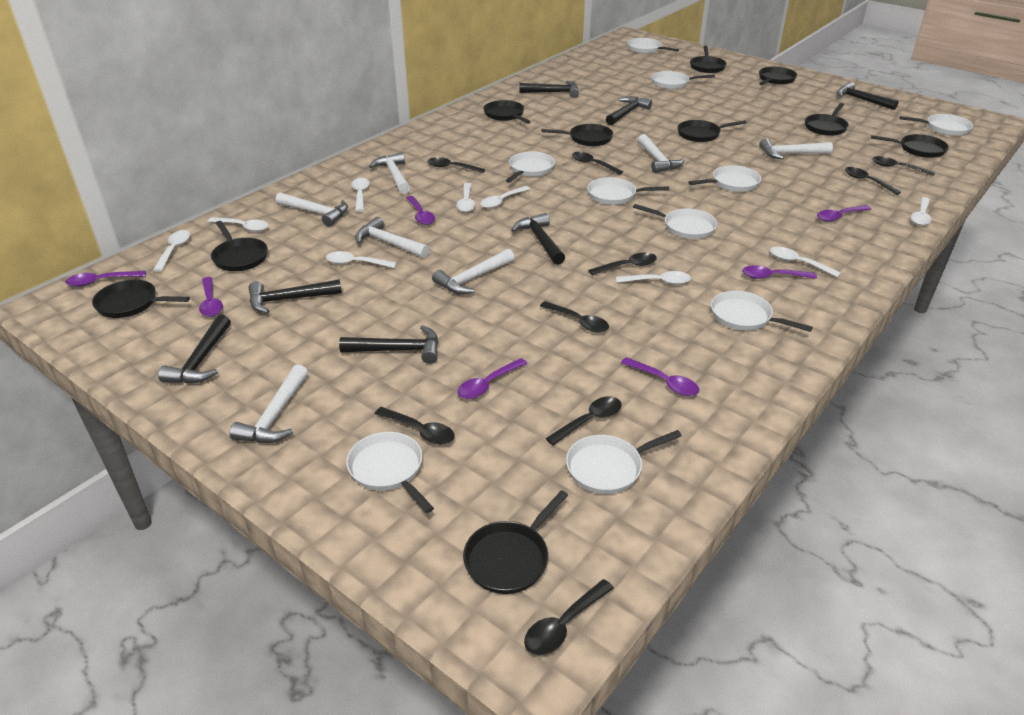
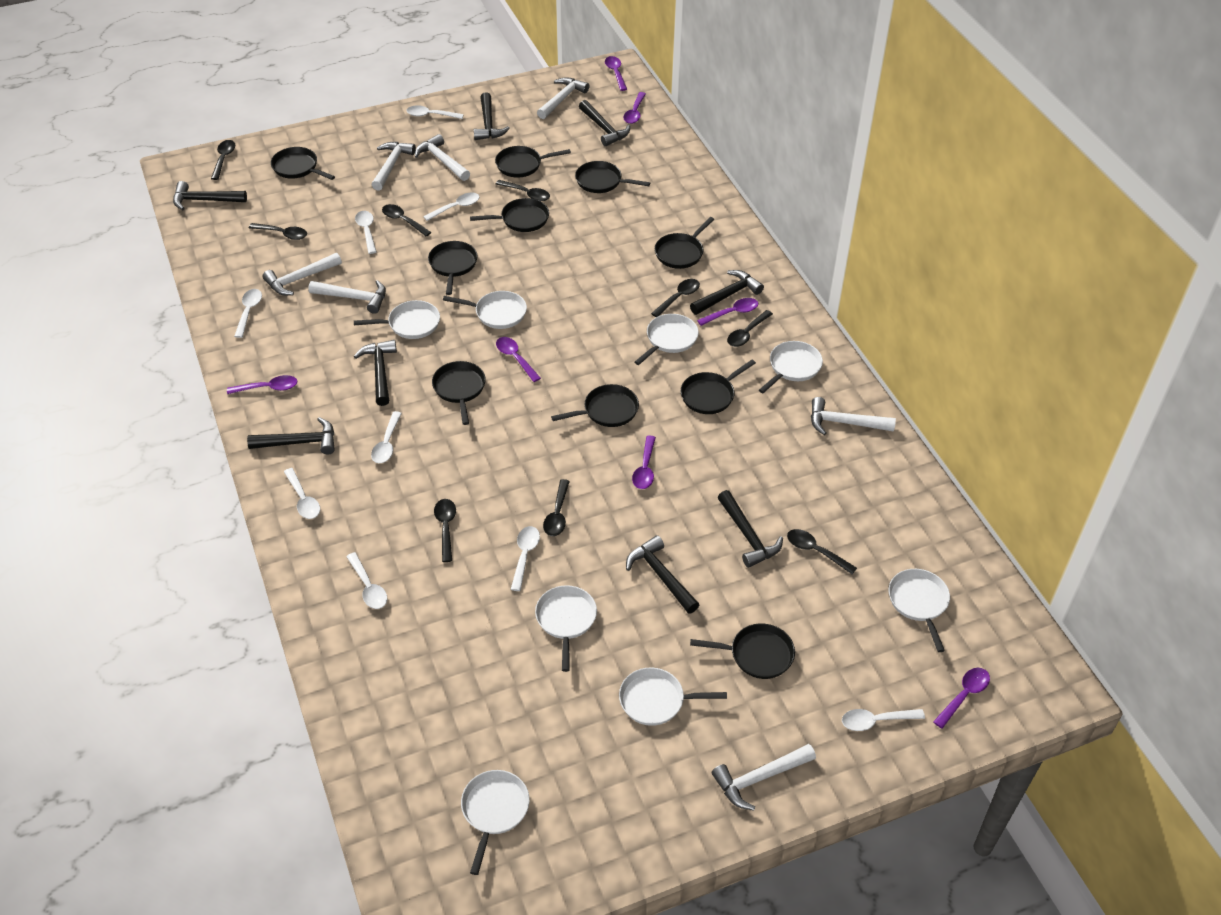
black hammer: 7 -> 8
white pan: 10 -> 8

